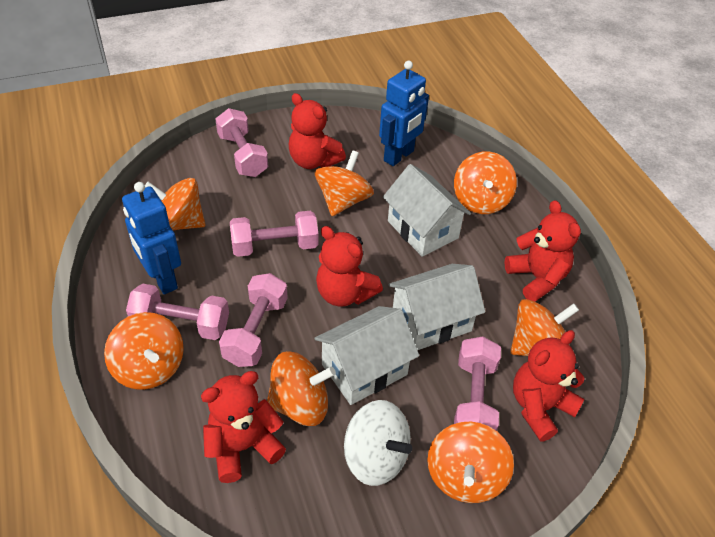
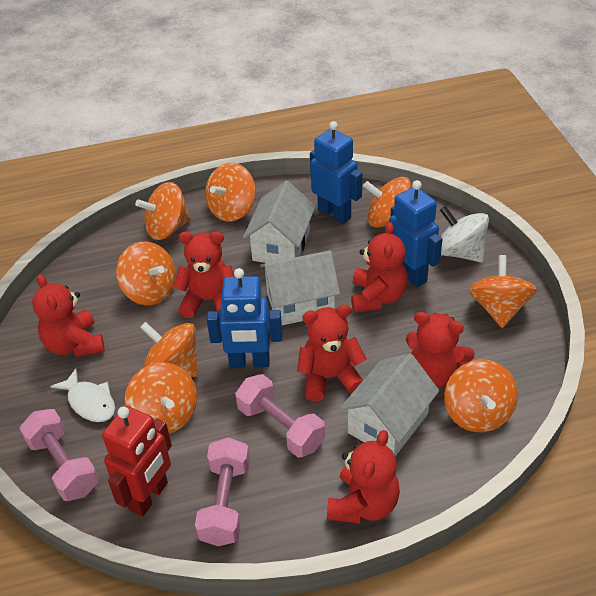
blue robot: 2 -> 3
orange spinning top: 7 -> 8
pink dumbbell: 5 -> 3
red robot: 0 -> 1
red teddy bear: 5 -> 6
white fish: 0 -> 1

